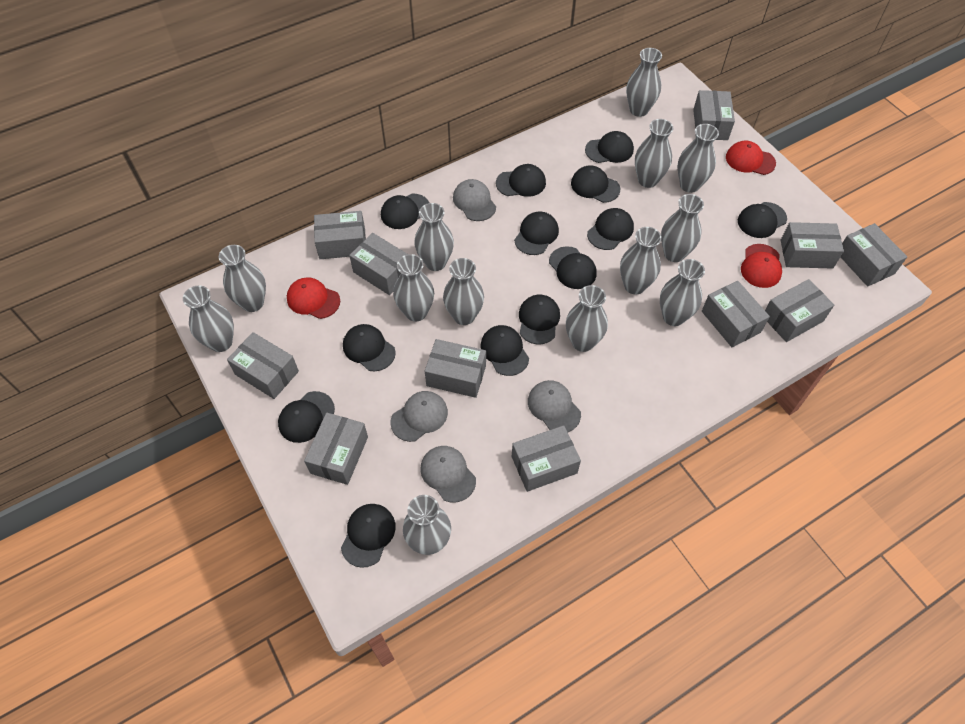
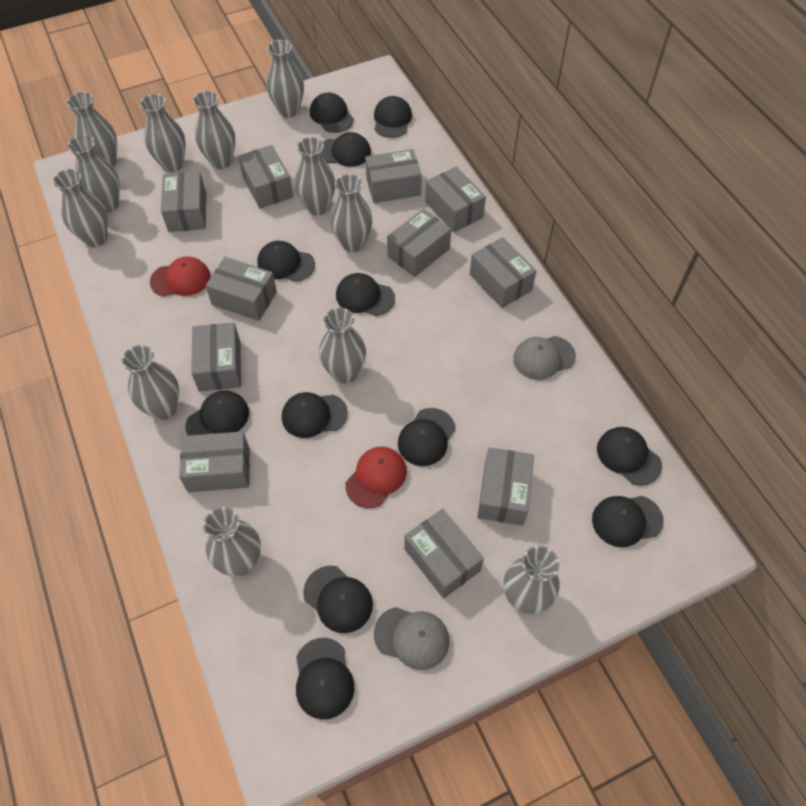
black cap: 13 -> 12
grey cap: 4 -> 2
grey vase: 13 -> 12
red cap: 3 -> 2

